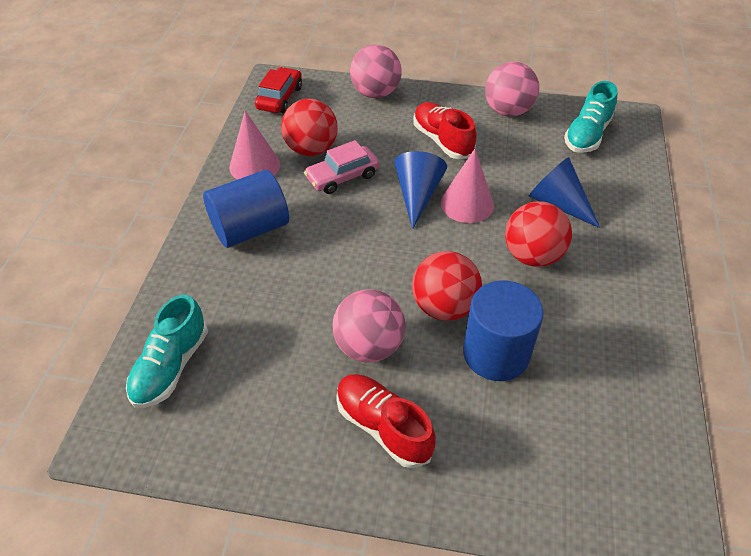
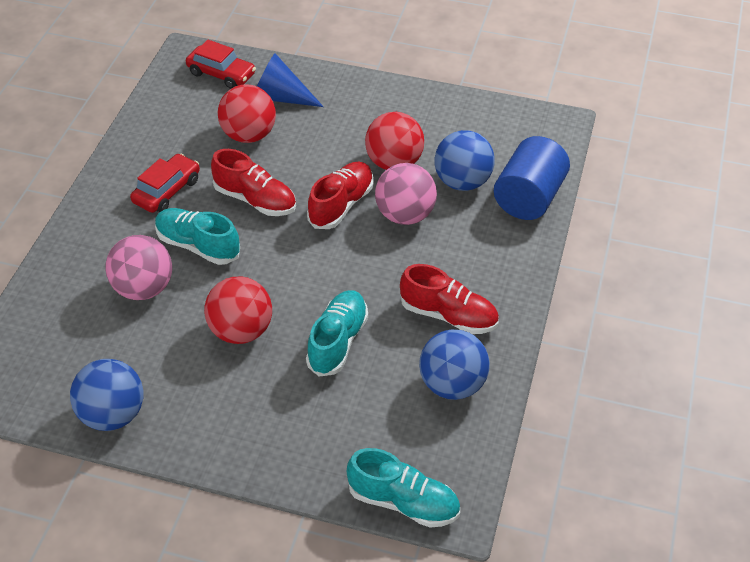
blue ball: 0 -> 3
blue cone: 2 -> 1
blue cylinder: 2 -> 1
pink ball: 3 -> 2
pink car: 1 -> 0
pink cone: 2 -> 0
red car: 1 -> 2
red shoe: 2 -> 3
turquoise shoe: 2 -> 3

